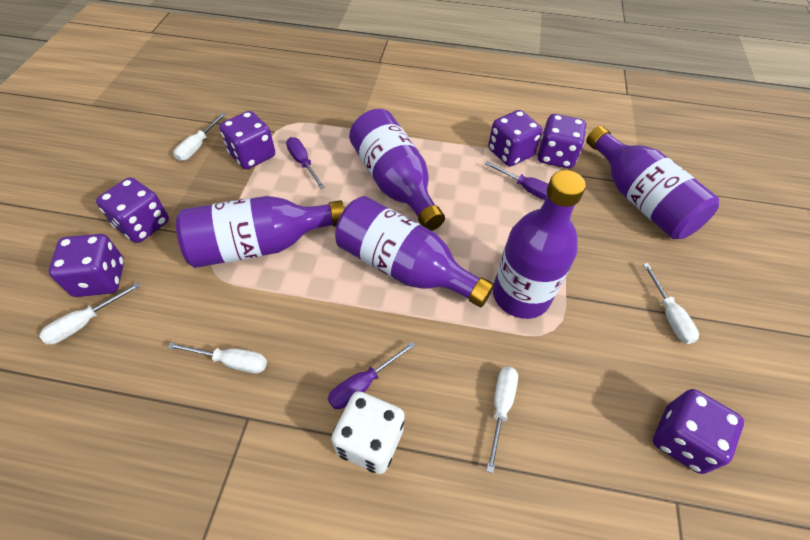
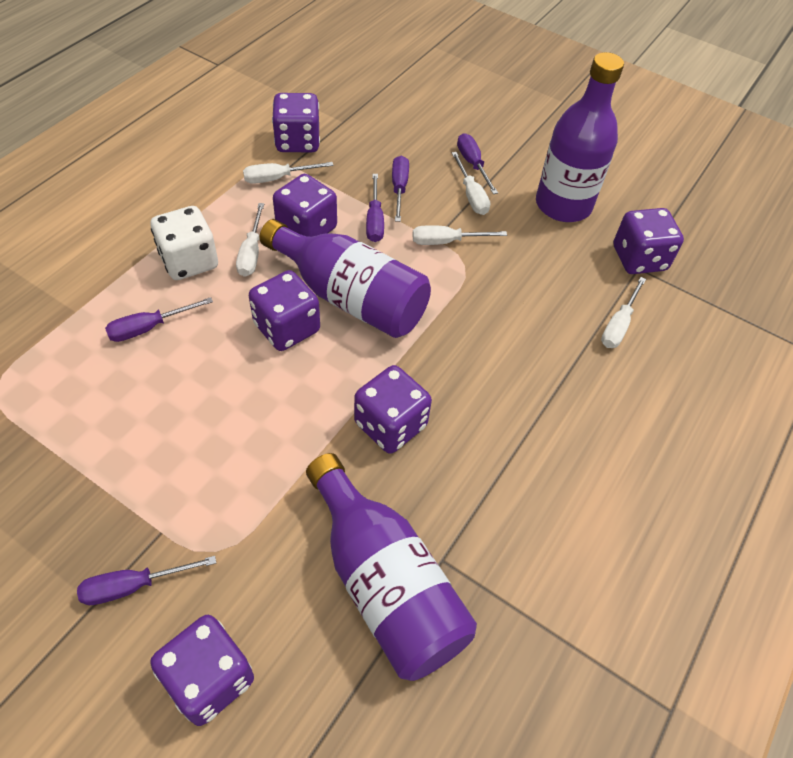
purple bottle: 5 -> 3
purple screwdriver: 3 -> 5

